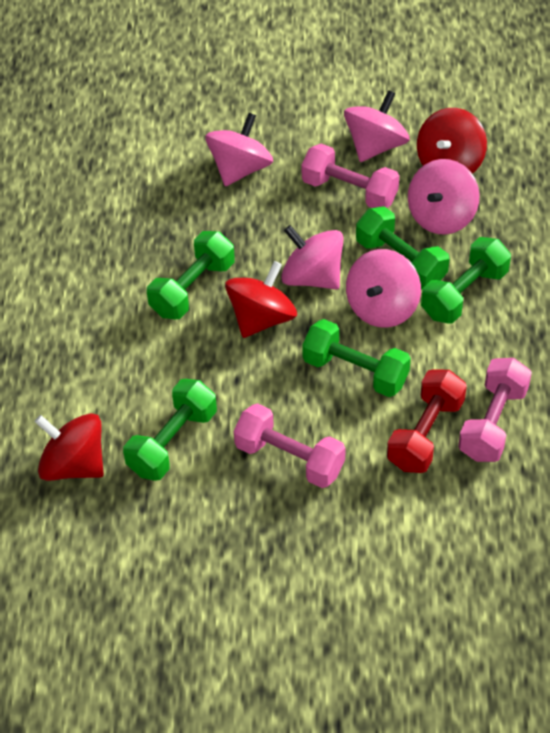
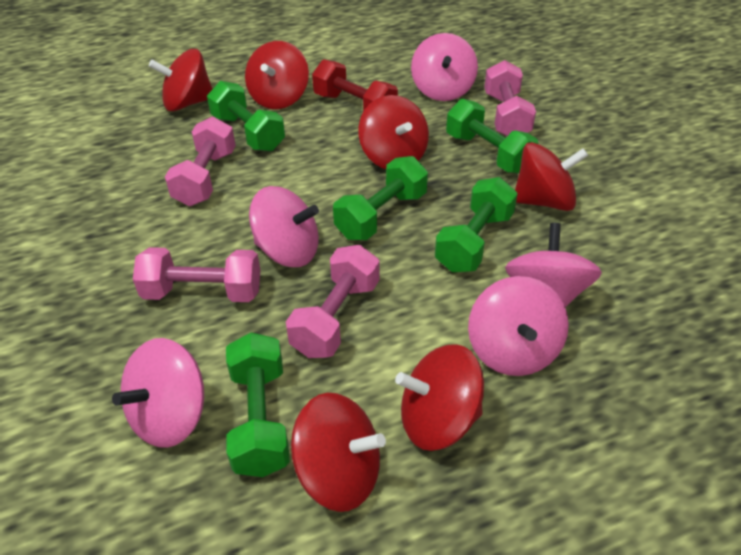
pink dumbbell: 3 -> 4
red spinning top: 3 -> 6

